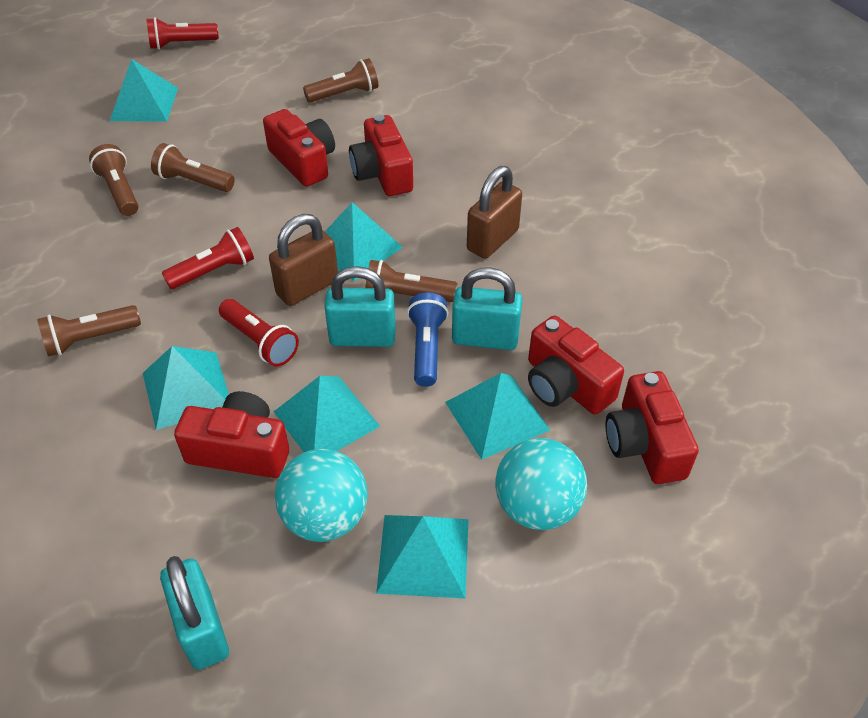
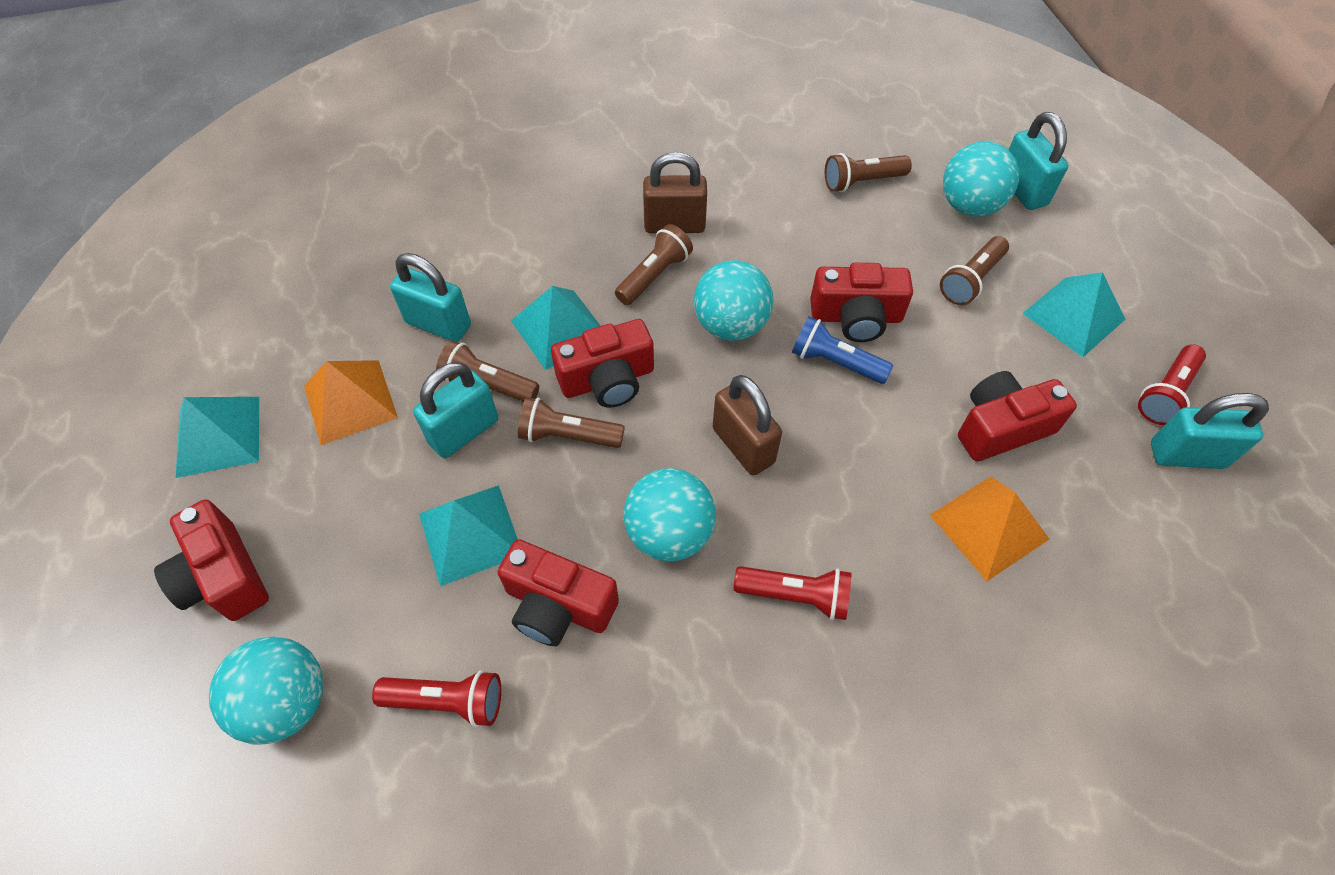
orange pyramid: 0 -> 2
turquoise ball: 2 -> 4
turquoise padlock: 3 -> 4
turquoise pyramid: 6 -> 4

